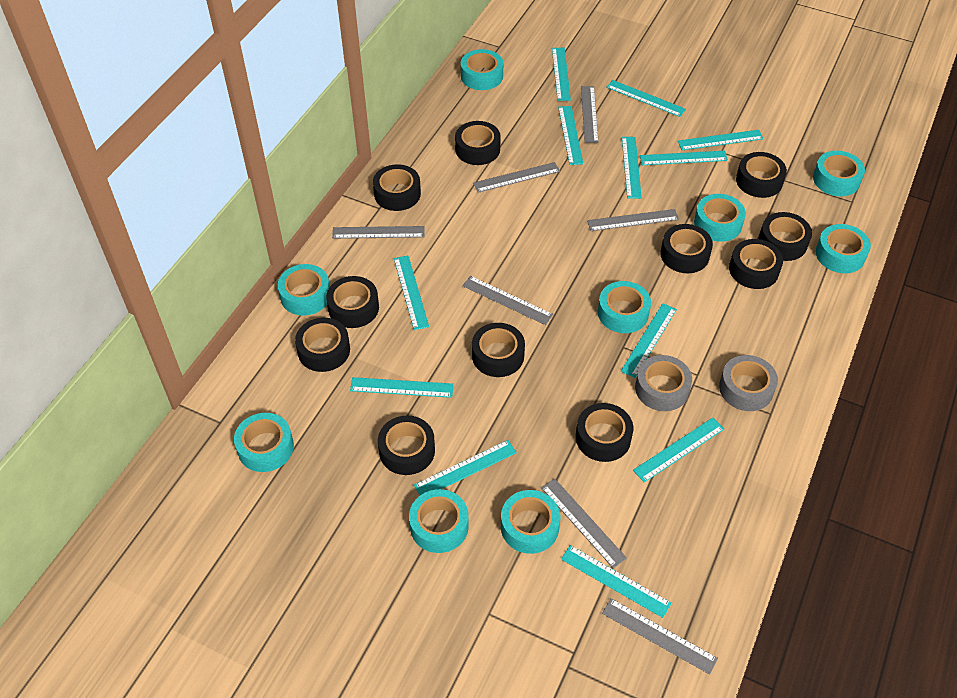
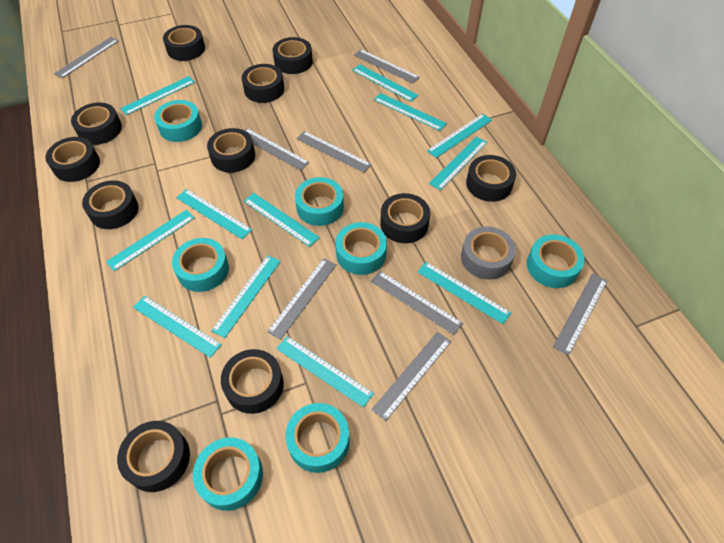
grey ruler: 7 -> 8
grey tape: 2 -> 1
turquoise tape: 9 -> 7

